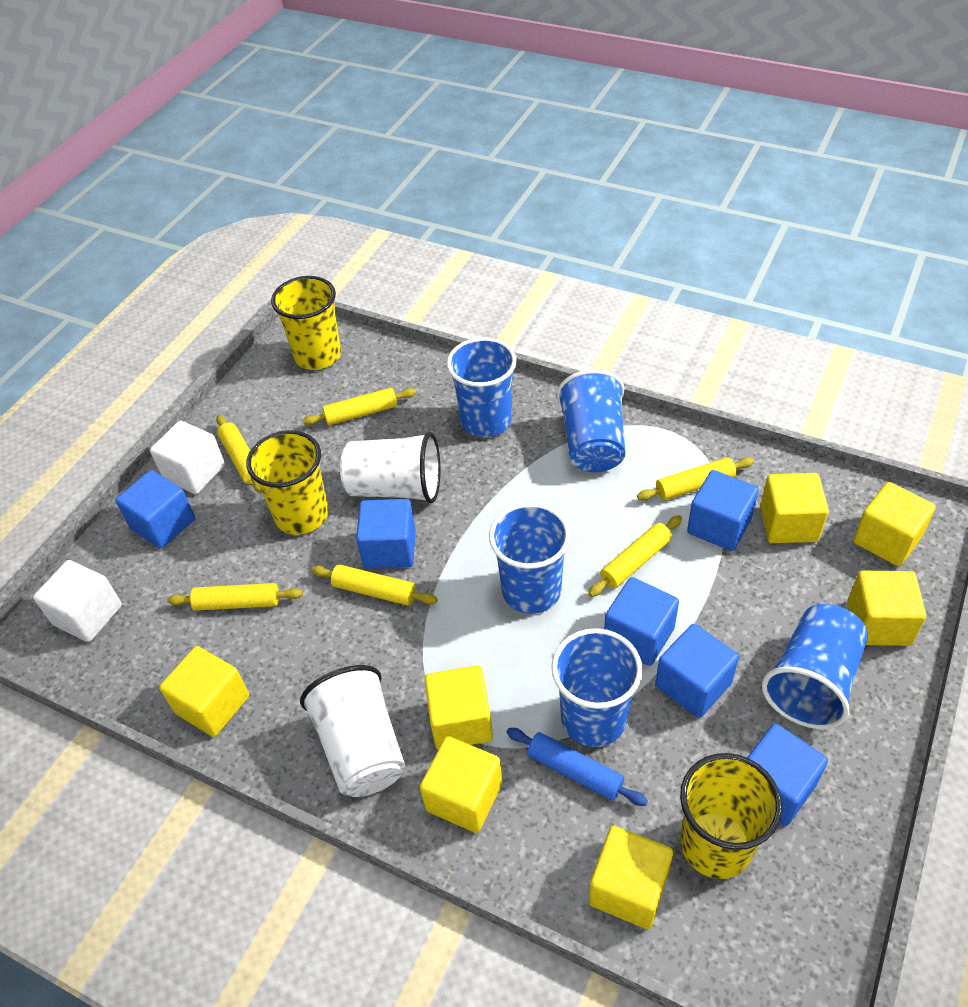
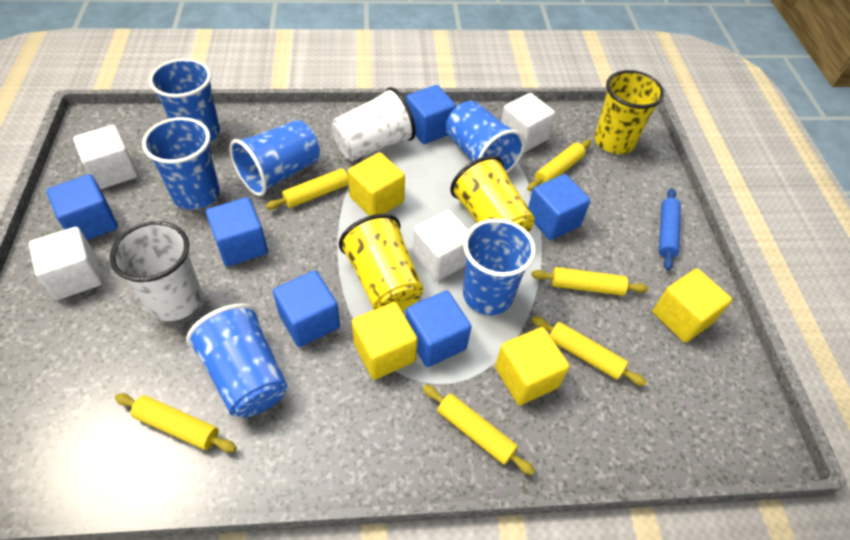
blue cup: 5 -> 6
white cube: 2 -> 4
yellow cube: 7 -> 4

